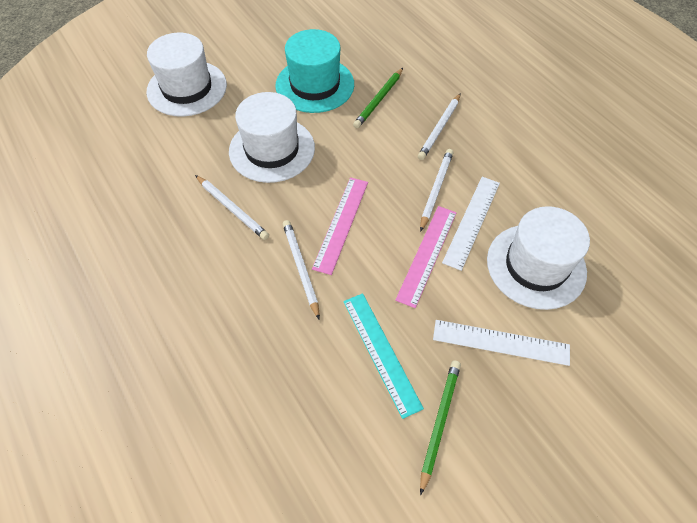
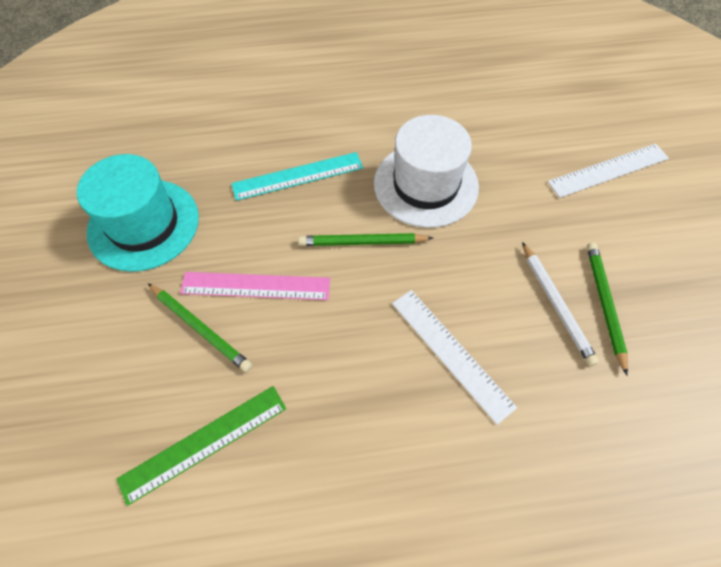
green pencil: 2 -> 3
green ruler: 0 -> 1
pink ruler: 2 -> 1
white hat: 3 -> 1
white pencil: 4 -> 1

